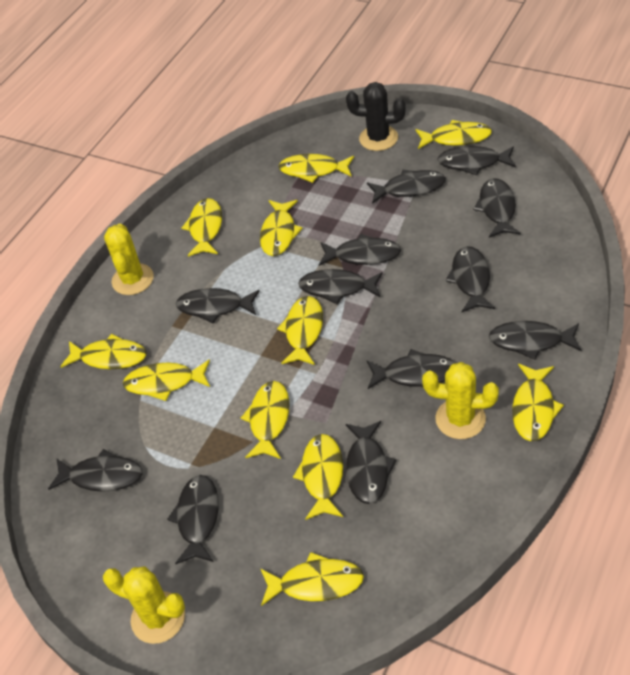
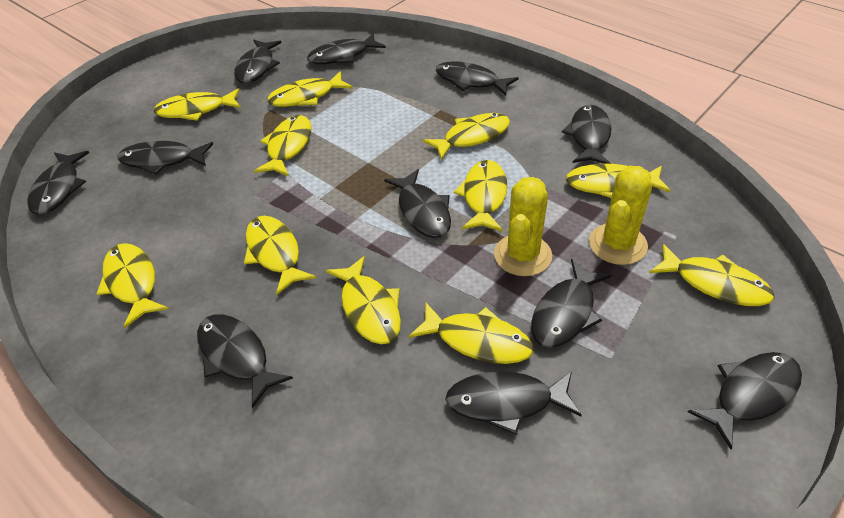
black cactus: 1 -> 0
black fish: 12 -> 11
yellow cactus: 3 -> 2

